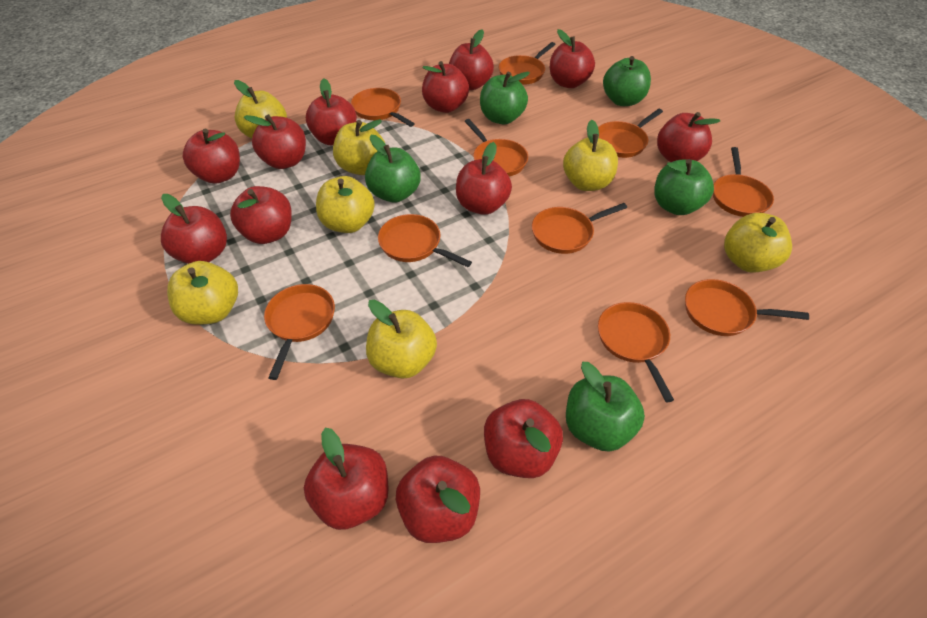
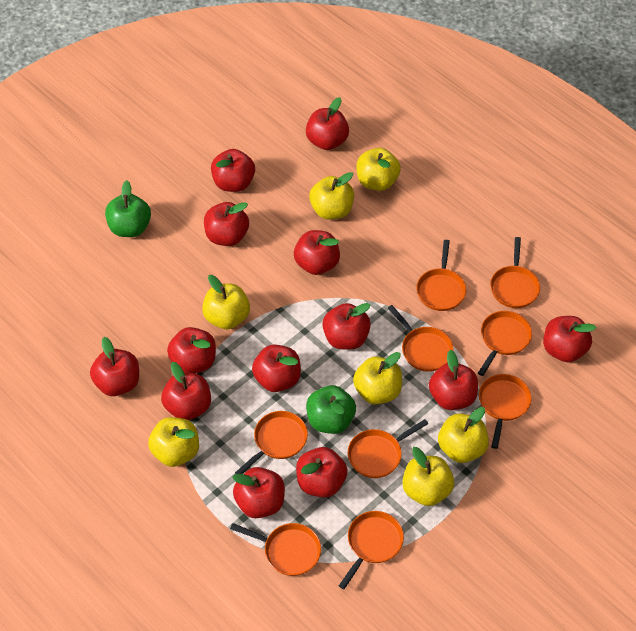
green apple: 5 -> 2
orange pan: 10 -> 9

